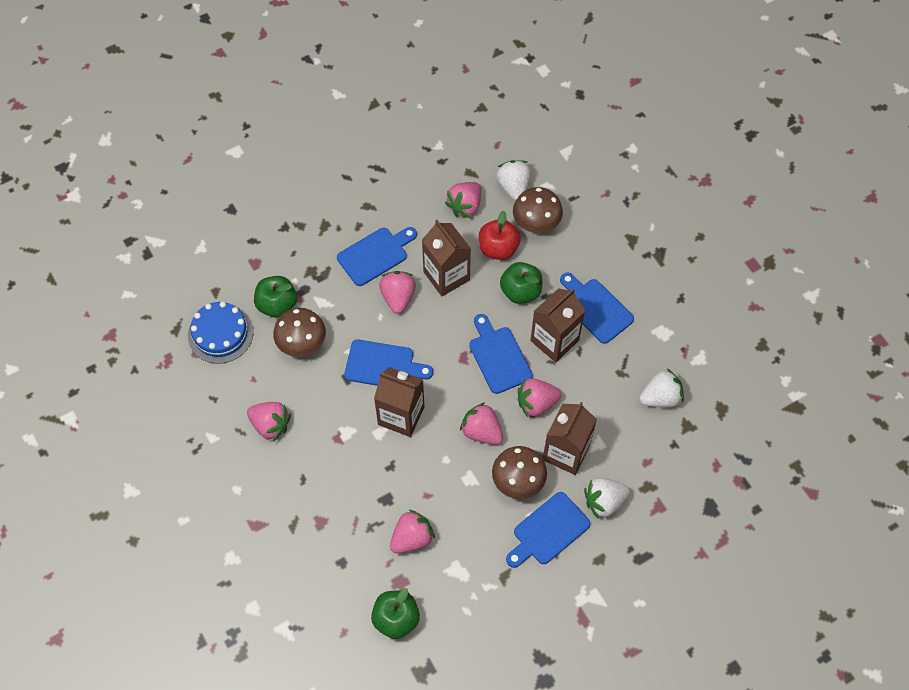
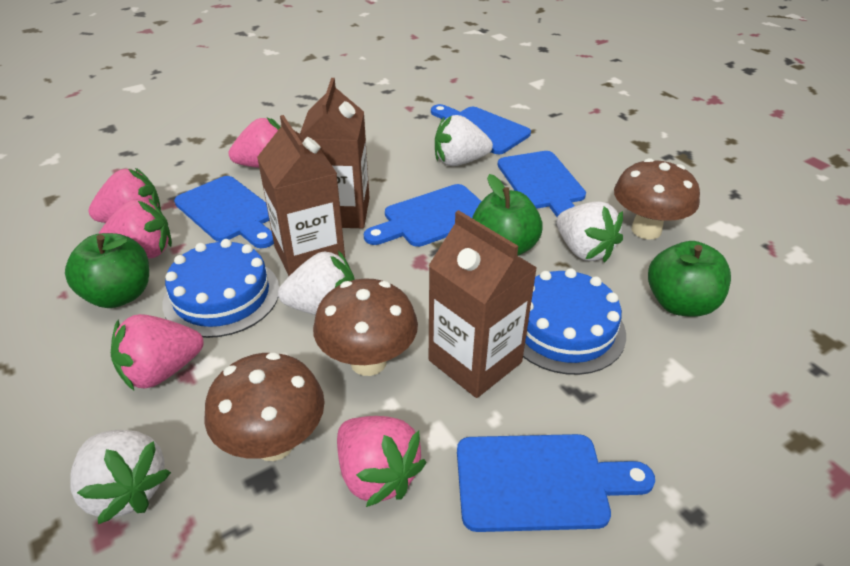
blue cake: 1 -> 2
brown carton: 4 -> 3
pink strawberry: 6 -> 5
red apple: 1 -> 0
white strawberry: 3 -> 4

